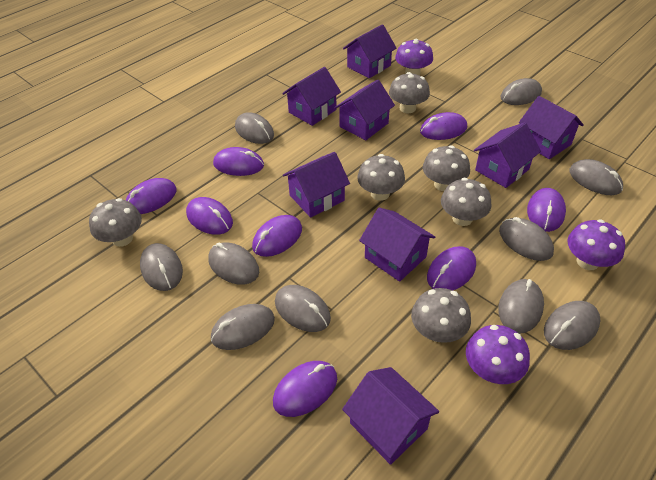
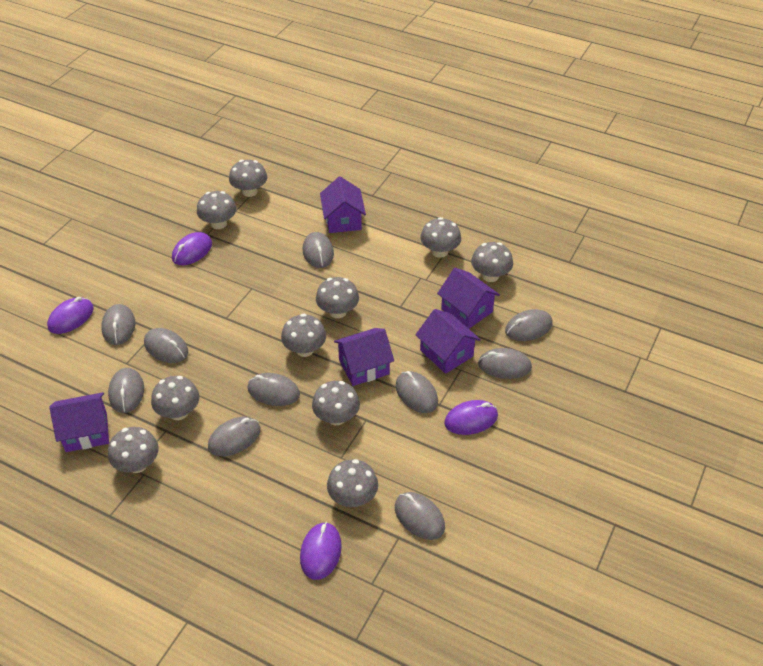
grey mushroom: 6 -> 10
purple house: 8 -> 5
purple mouse: 8 -> 4
purple mushroom: 3 -> 0

